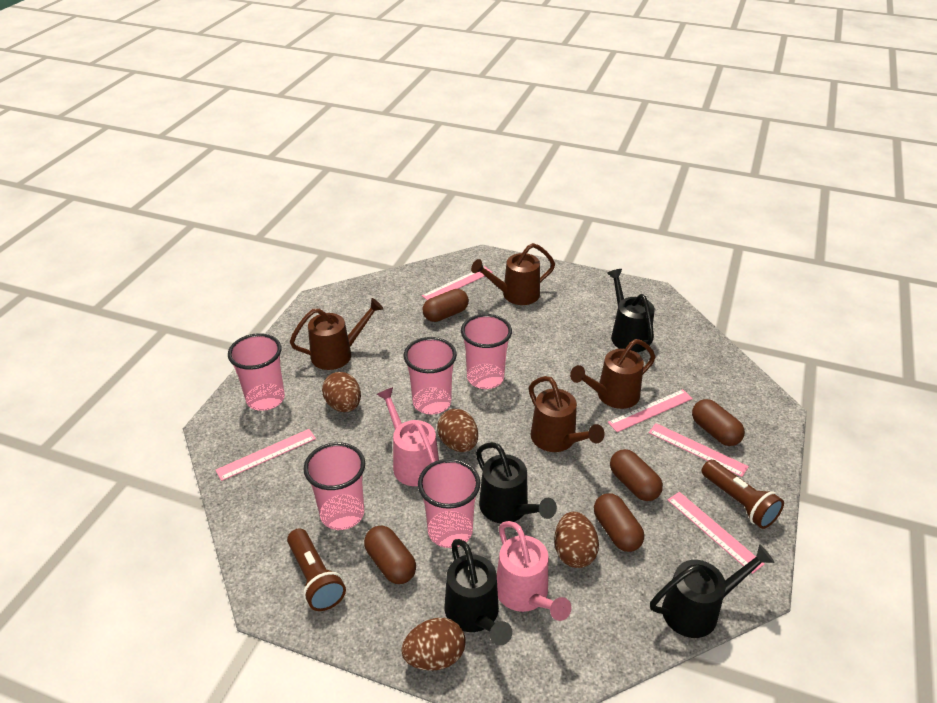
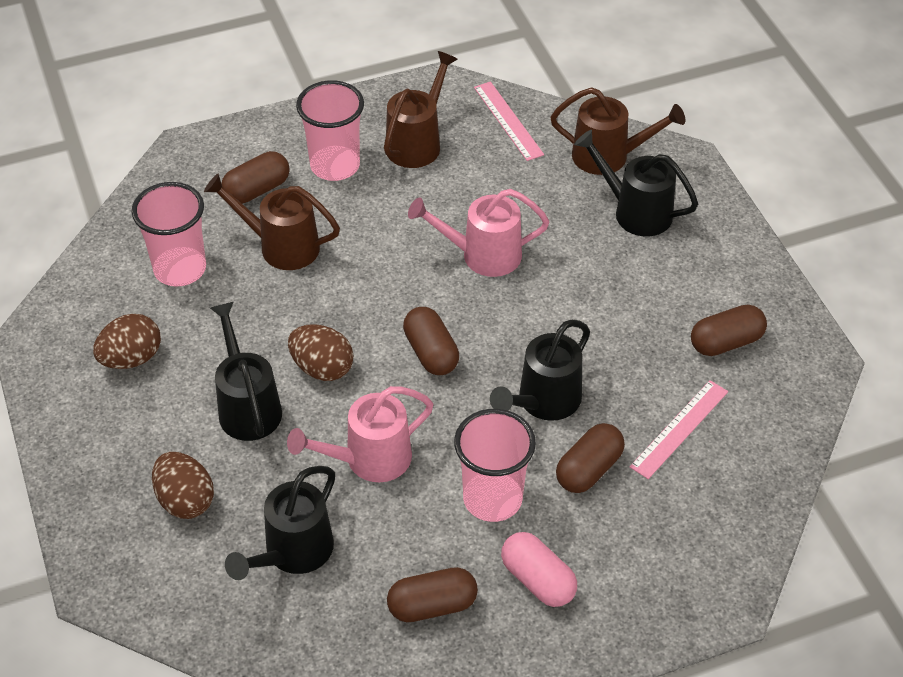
brown egg: 4 -> 3
brown flashlight: 2 -> 0
brown watering can: 4 -> 3
pink capsule: 0 -> 1
pink cup: 5 -> 3
pink ruler: 5 -> 2

